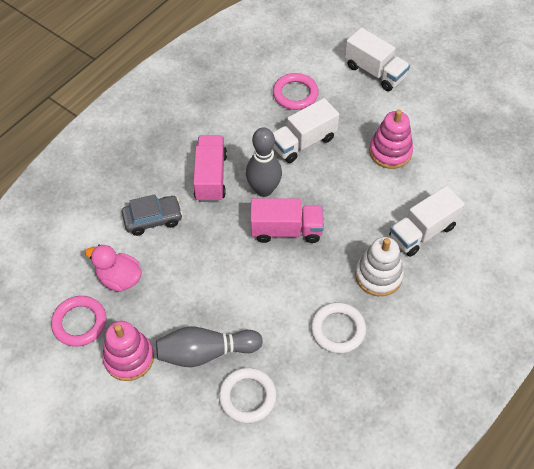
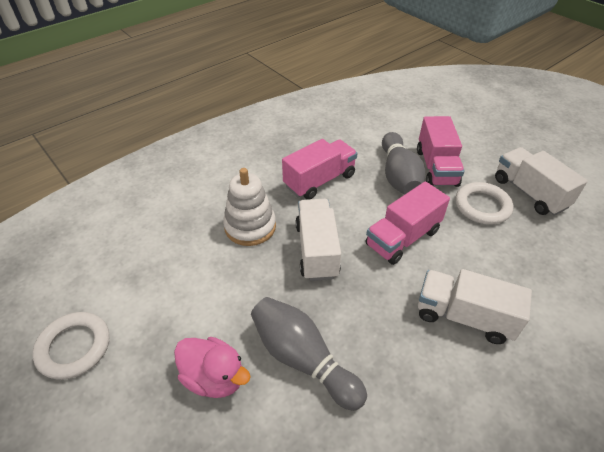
grey car: 1 -> 0
pink ring: 2 -> 0
pink stacking toy: 2 -> 0
pink truck: 2 -> 3

